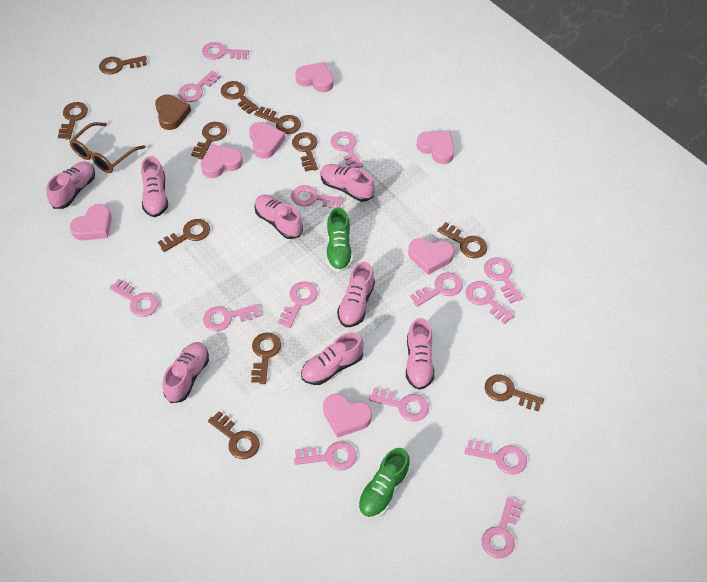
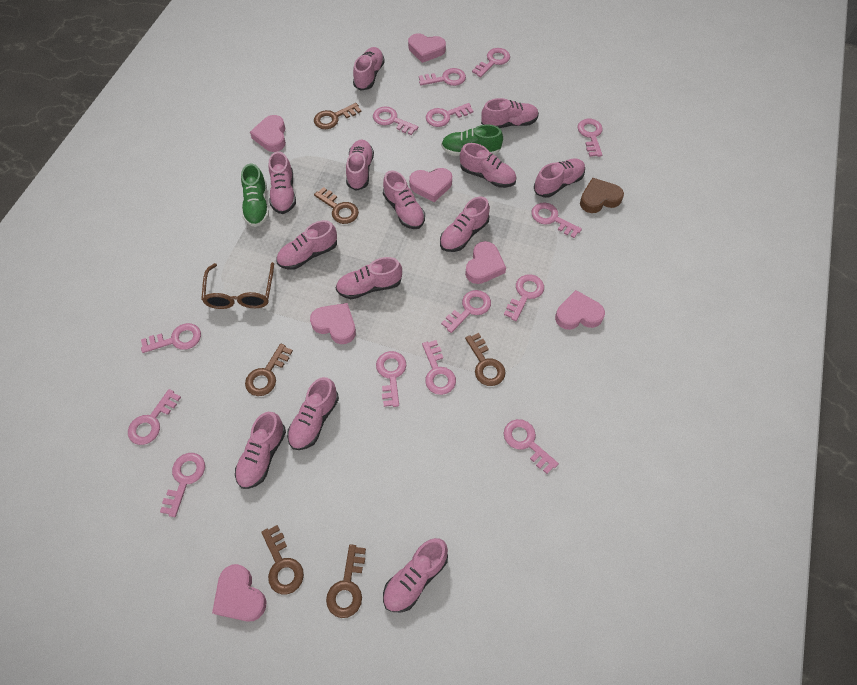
brown key: 11 -> 6
pink shoe: 8 -> 13

